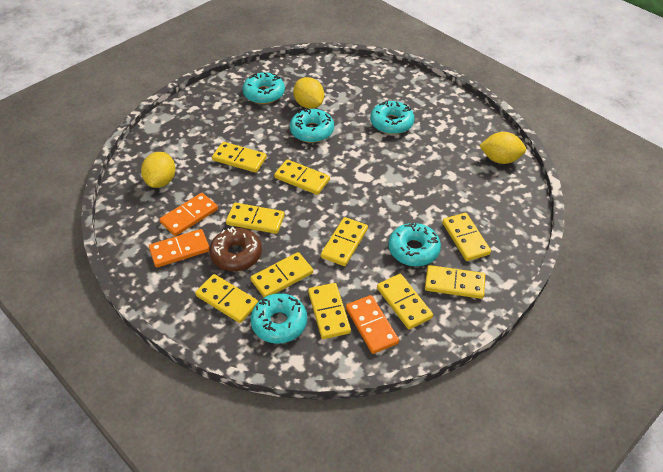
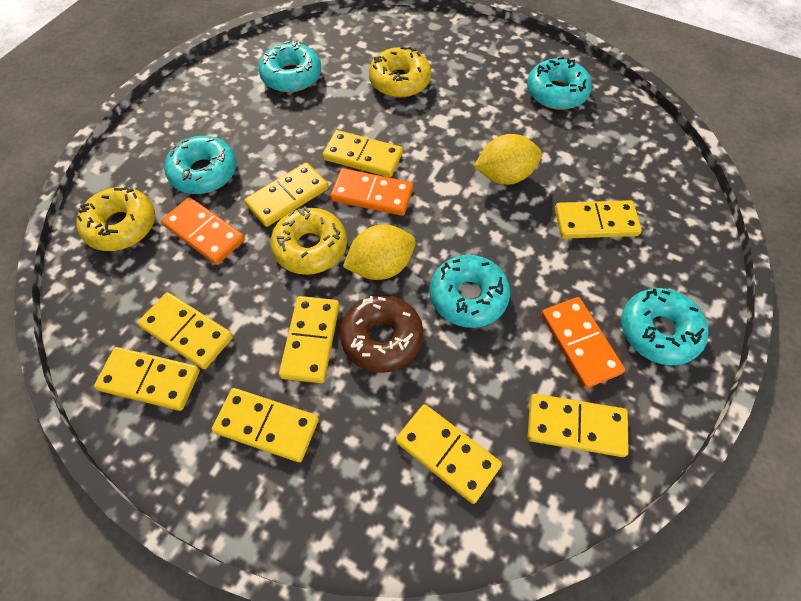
yellow domino: 10 -> 9
yellow donut: 0 -> 3
yellow lemon: 3 -> 2

